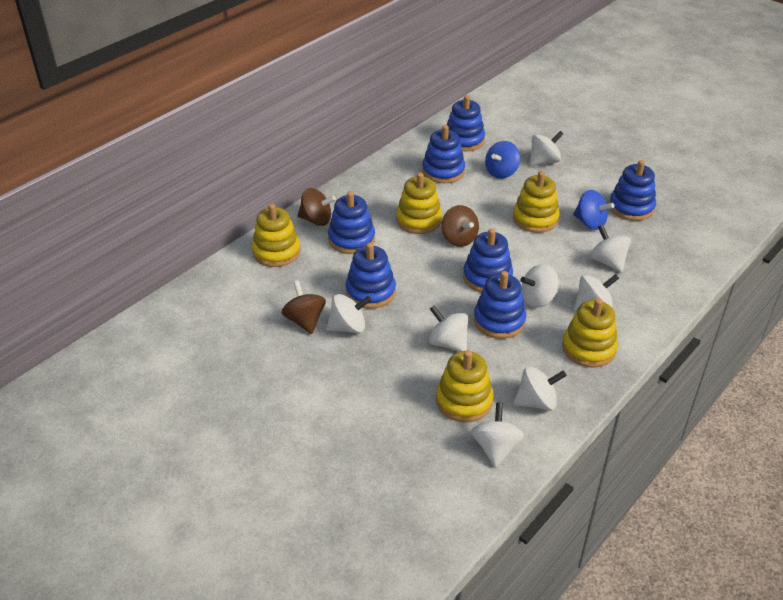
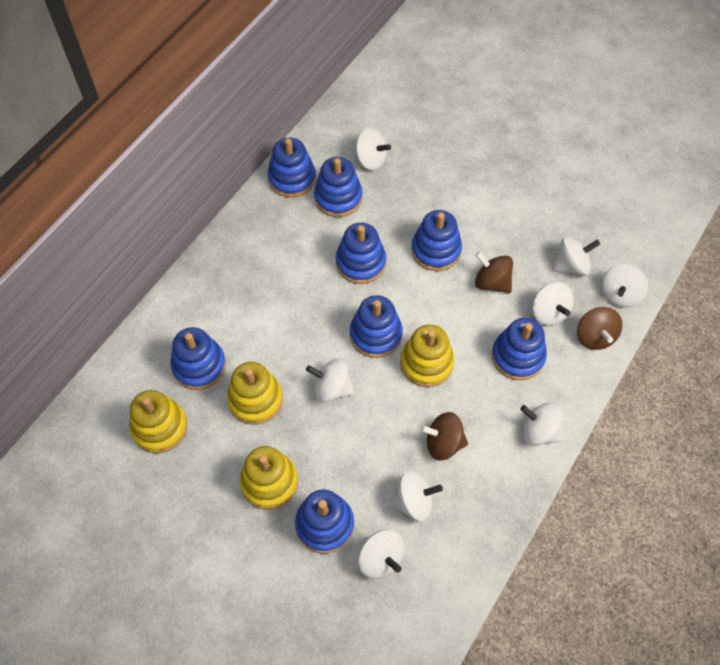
blue spinning top: 2 -> 0
blue stacking toy: 7 -> 8
yellow stacking toy: 5 -> 4

